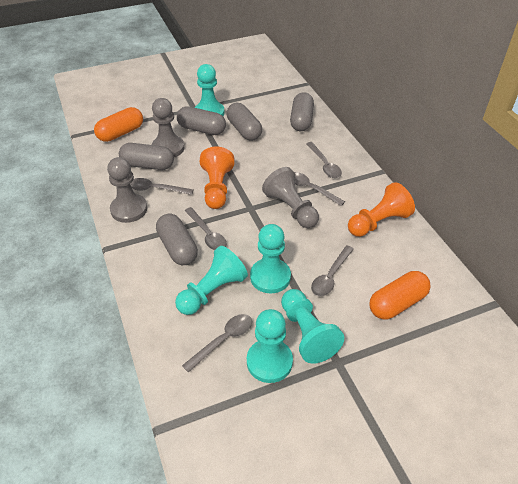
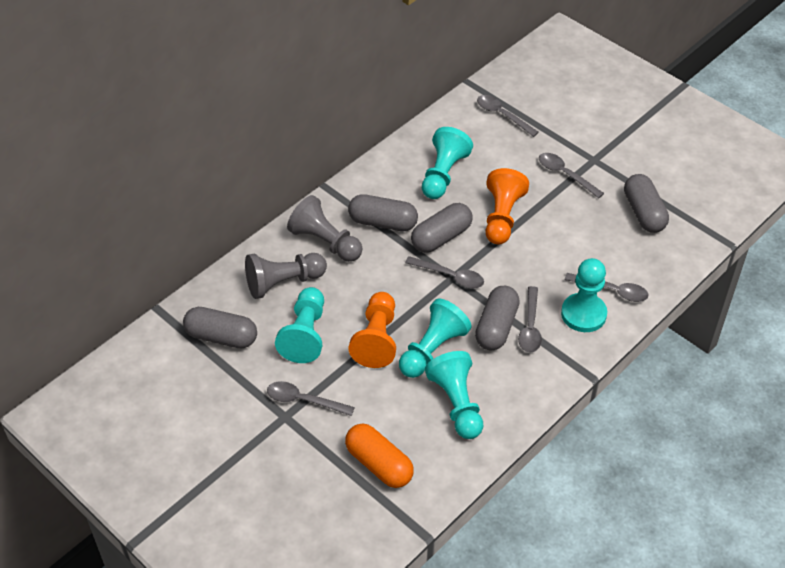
grey pawn: 3 -> 2
orange capsule: 2 -> 1

